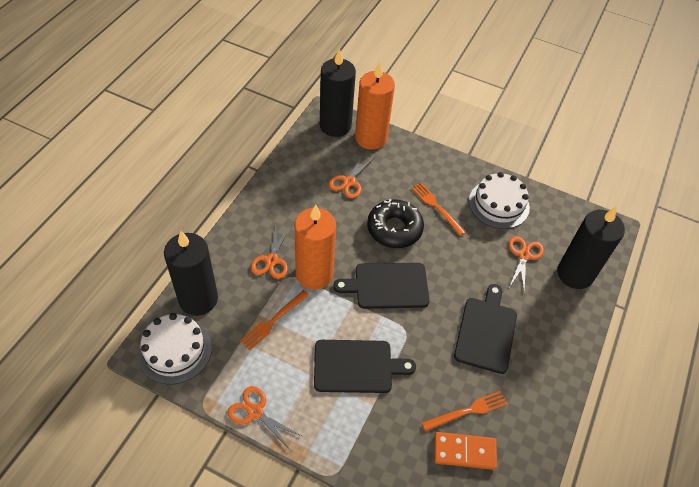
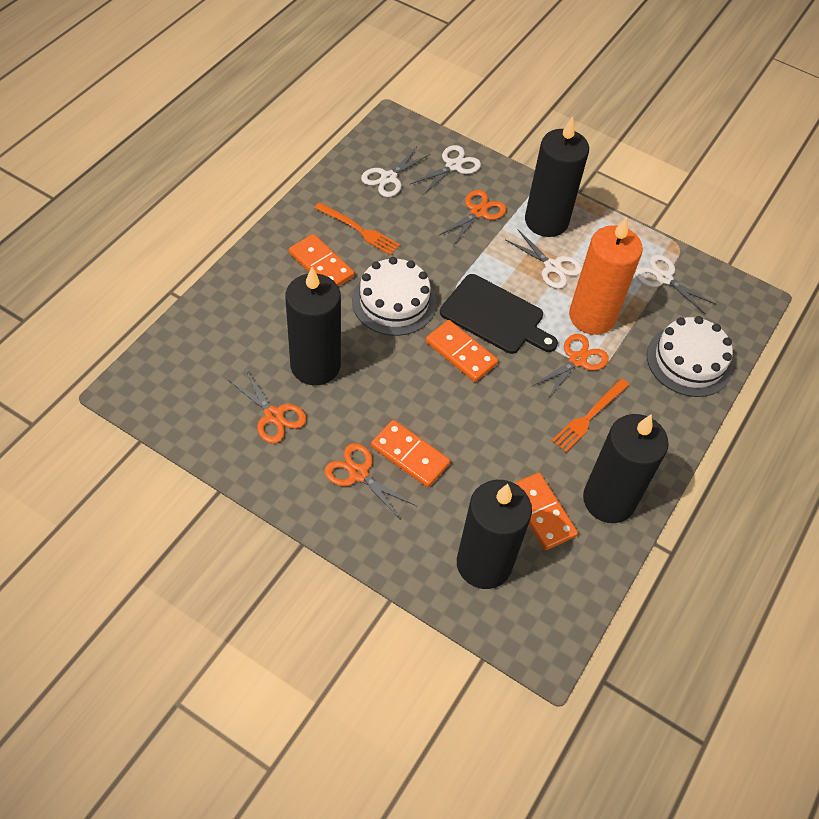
black candle: 3 -> 4
black cutting board: 3 -> 1
black donut: 1 -> 0
orange candle: 2 -> 1
orange domino: 1 -> 4
orange fork: 3 -> 2
white scissors: 0 -> 4

